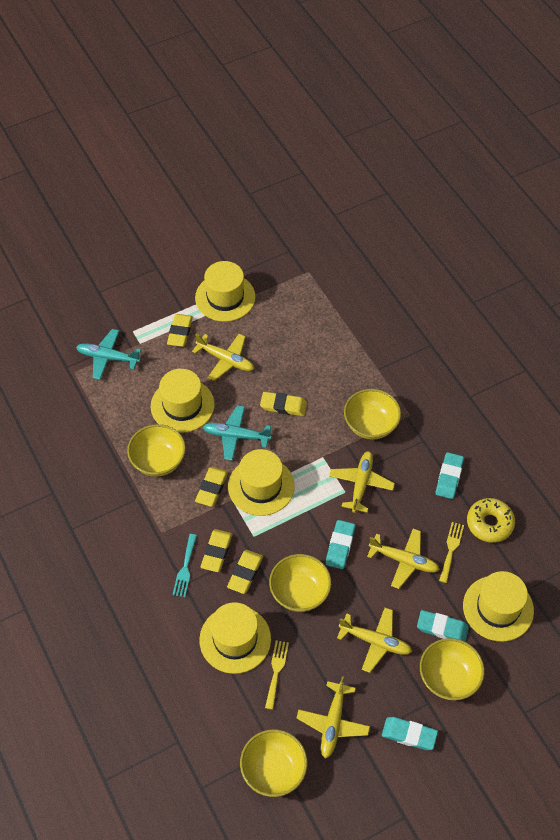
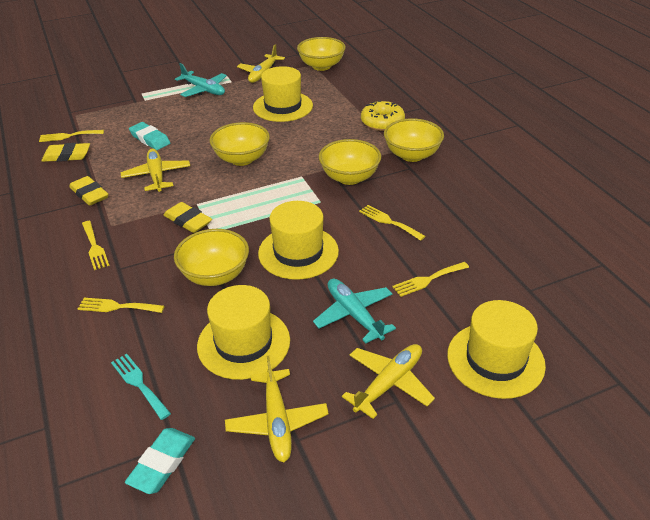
turquoise eraser: 4 -> 2
yellow eraser: 5 -> 3
yellow fork: 2 -> 5
yellow hat: 5 -> 4
yellow plane: 5 -> 4

